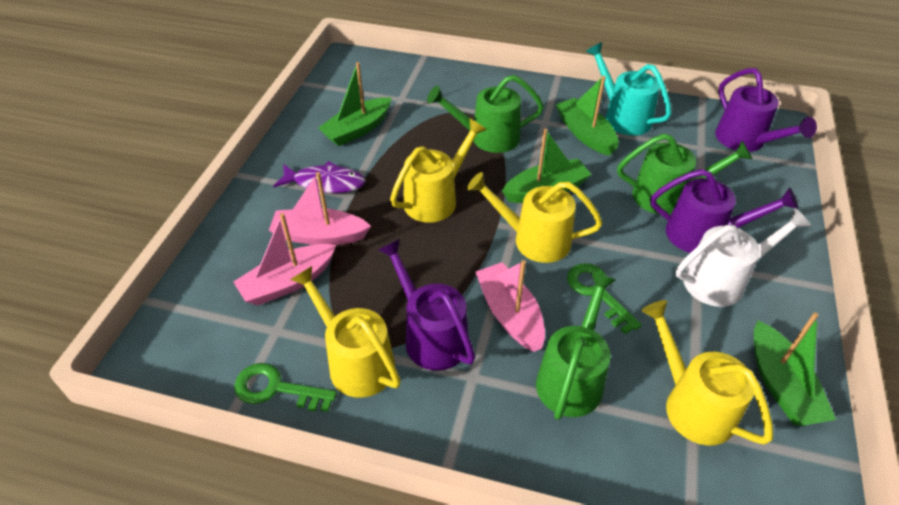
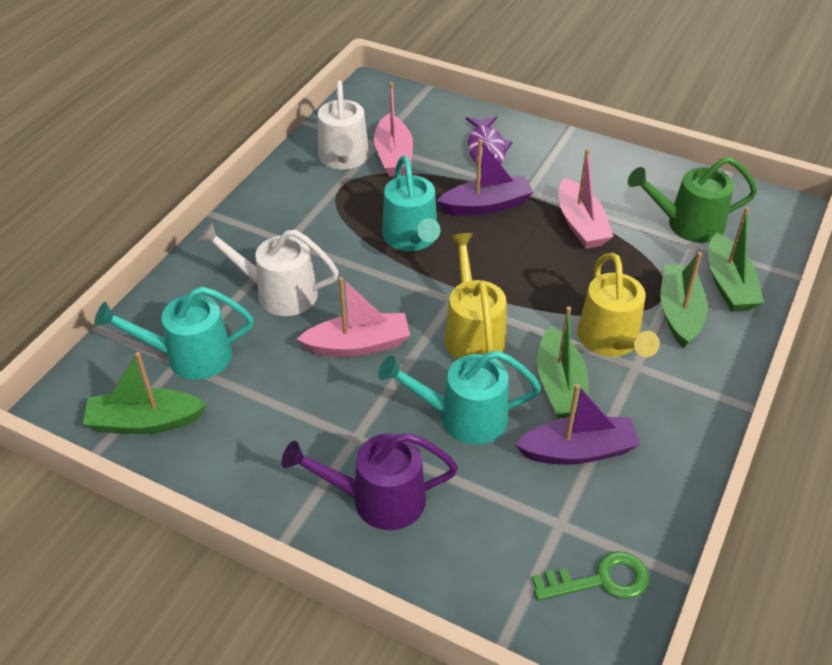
green key: 2 -> 1
green watering can: 3 -> 1
purple boat: 0 -> 2
purple watering can: 3 -> 1
turquoise watering can: 1 -> 3
white watering can: 1 -> 2
yellow watering can: 4 -> 2

